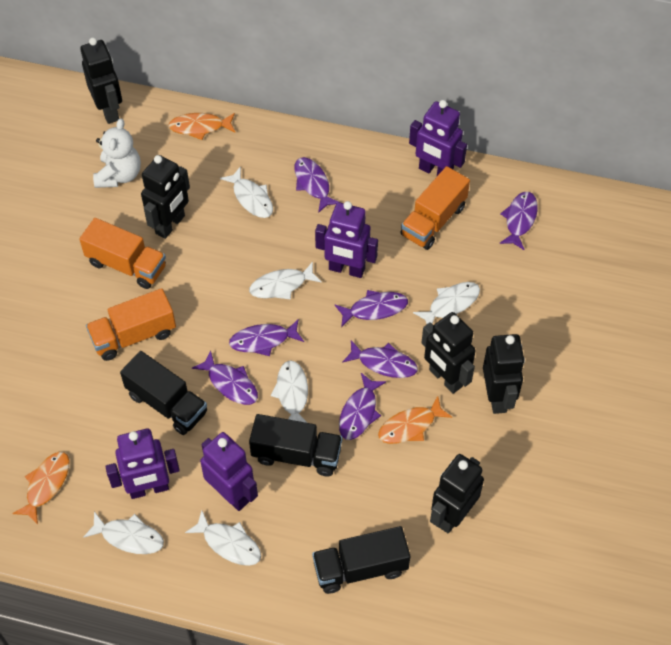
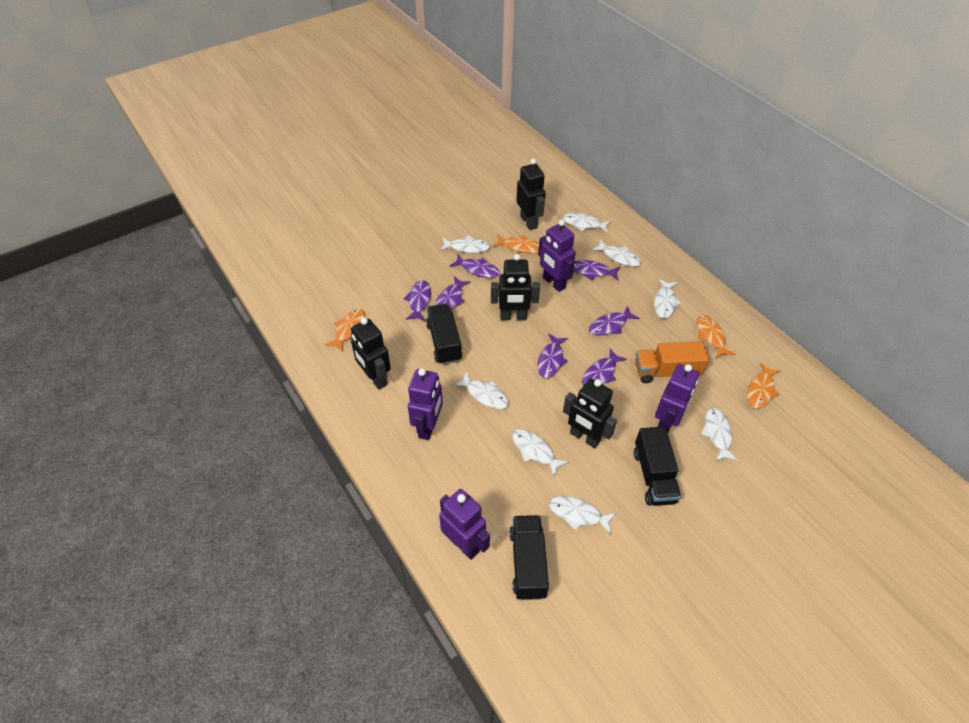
black robot: 5 -> 4
orange fish: 3 -> 4
orange truck: 3 -> 1
white fish: 6 -> 8
white teddy bear: 1 -> 0

